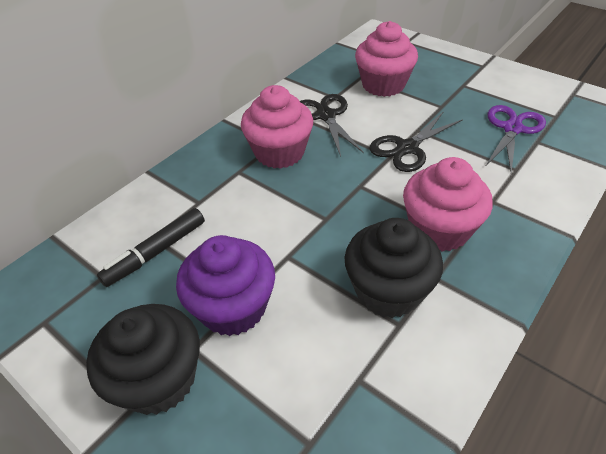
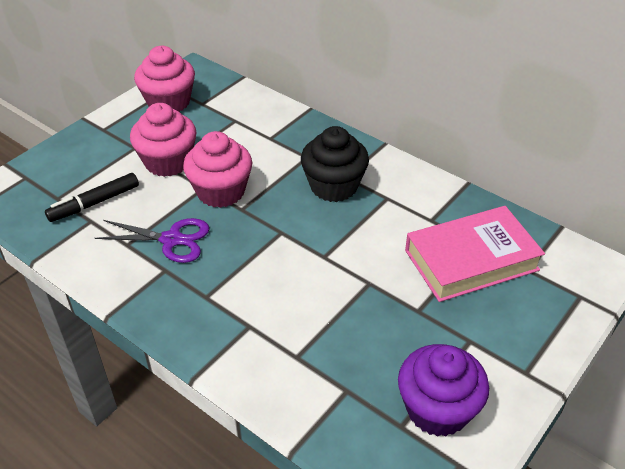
black cupcake: 2 -> 1
black scissors: 2 -> 0
pink book: 0 -> 1

